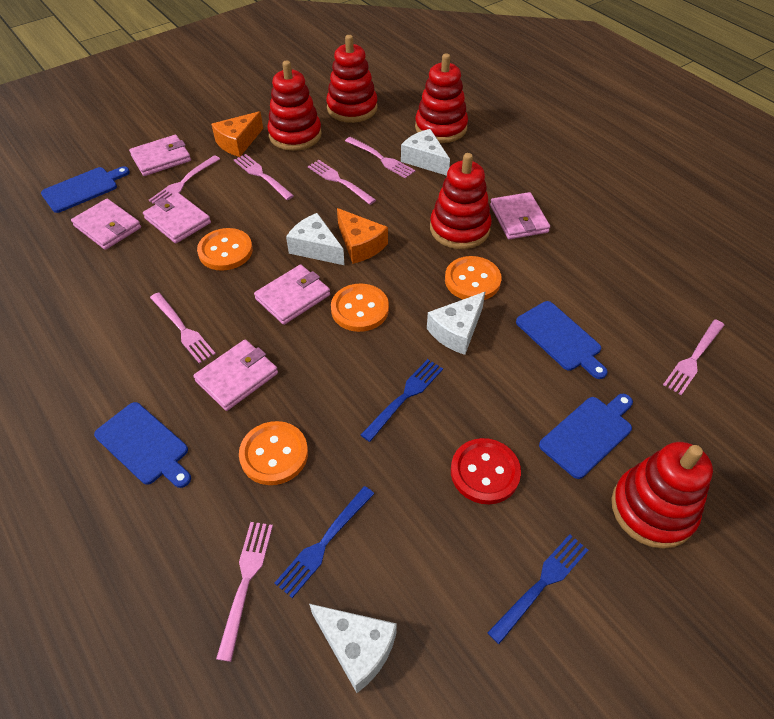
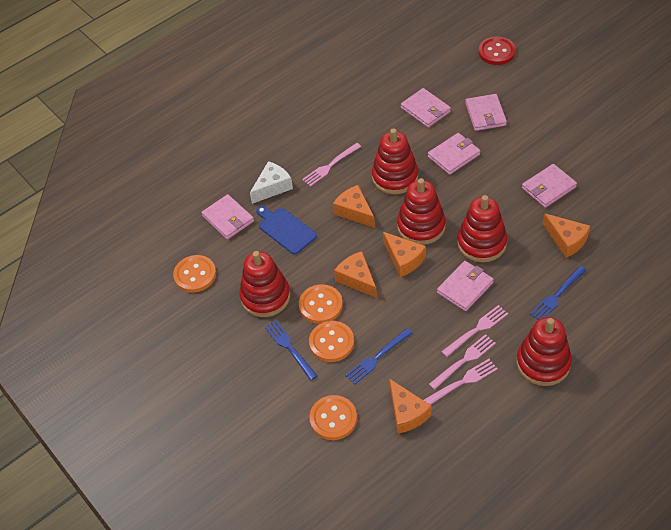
blue cutting board: 4 -> 1
orange cheese: 2 -> 5
pink fork: 7 -> 4
white cheese: 4 -> 1

